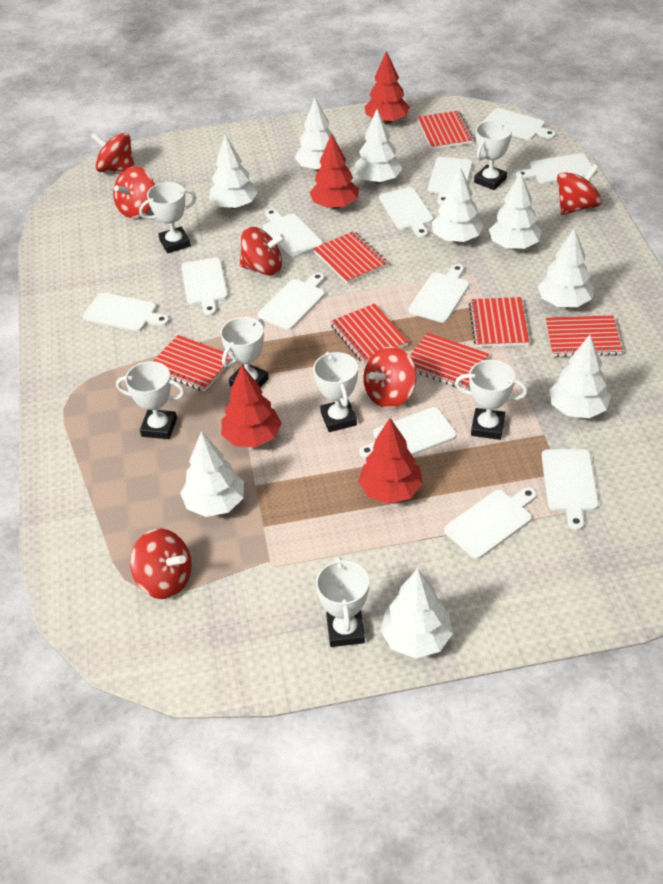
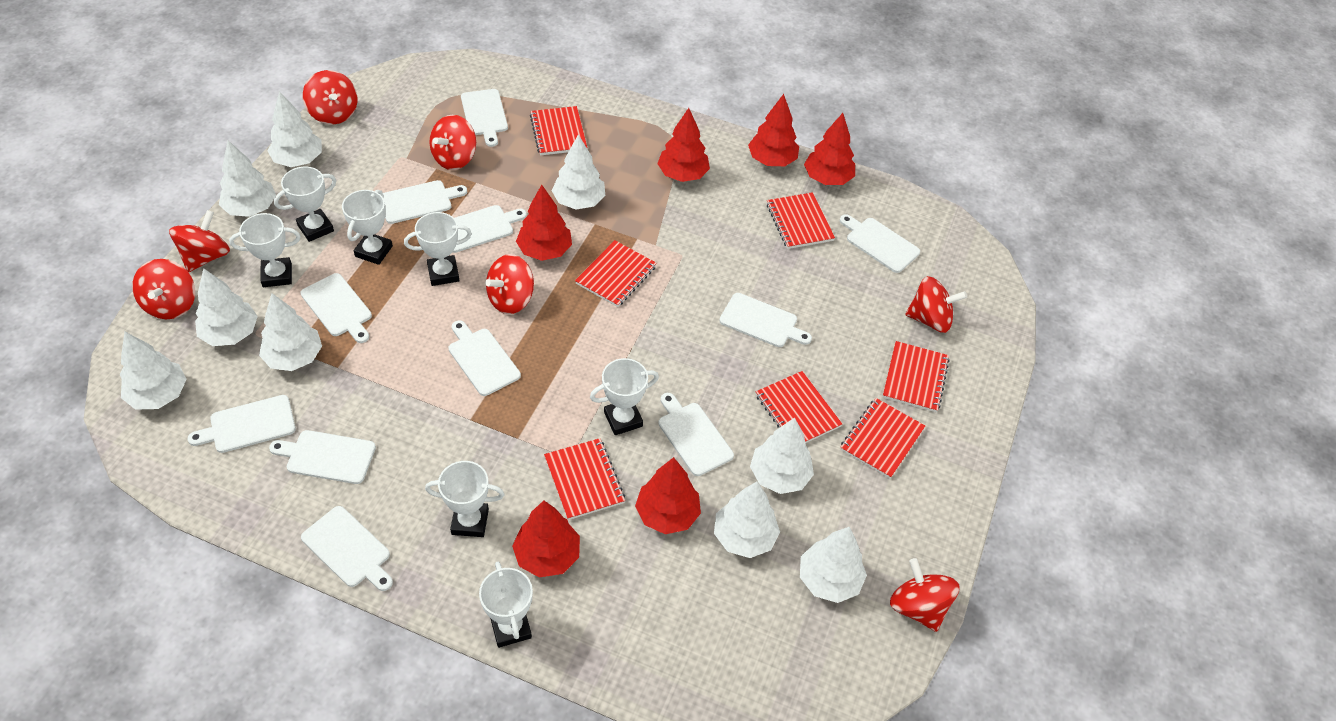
red spinning top: 6 -> 7
red tree: 4 -> 6
white cutting board: 12 -> 11

